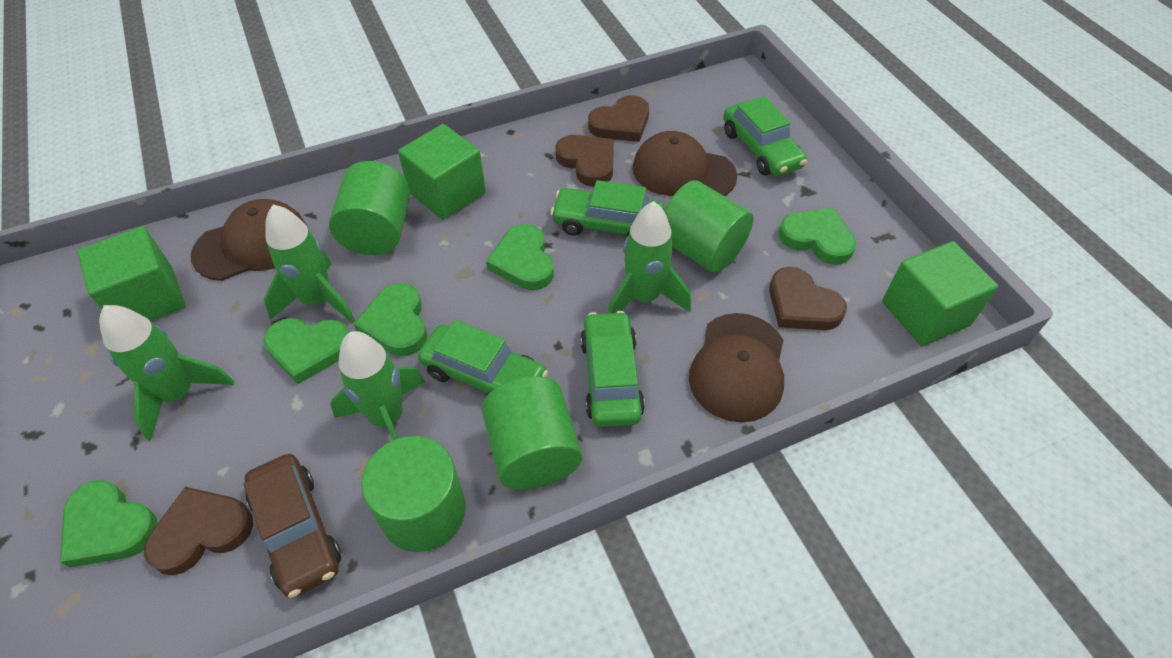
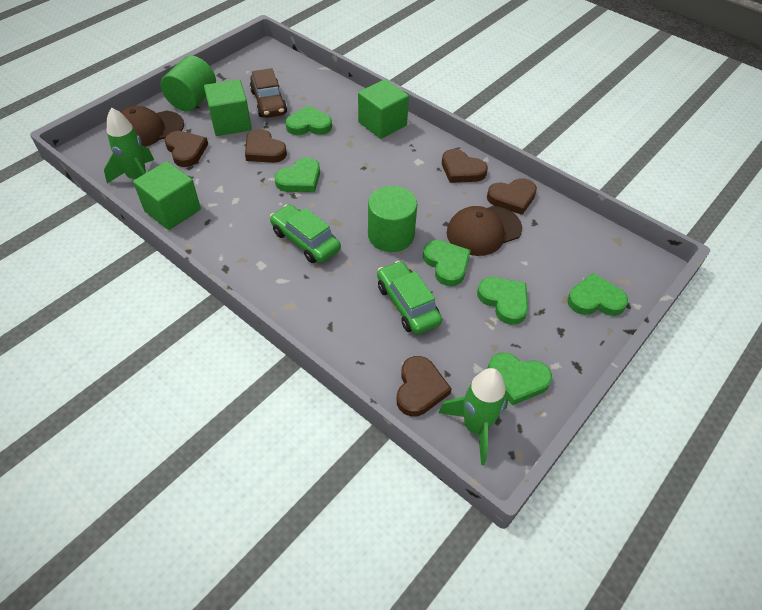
brown cap: 3 -> 2
brown heart: 4 -> 5
green car: 4 -> 2
green cylinder: 4 -> 2
green heart: 5 -> 6
green rocket: 4 -> 2

